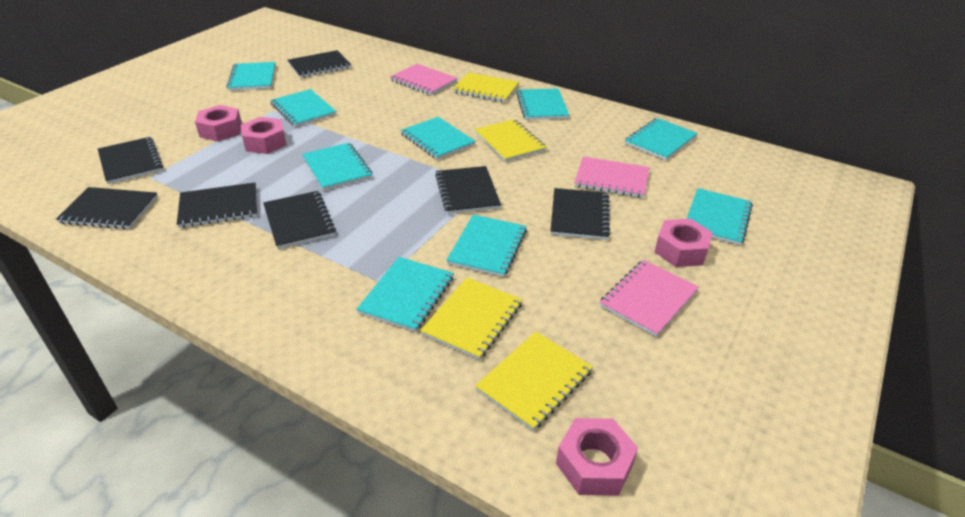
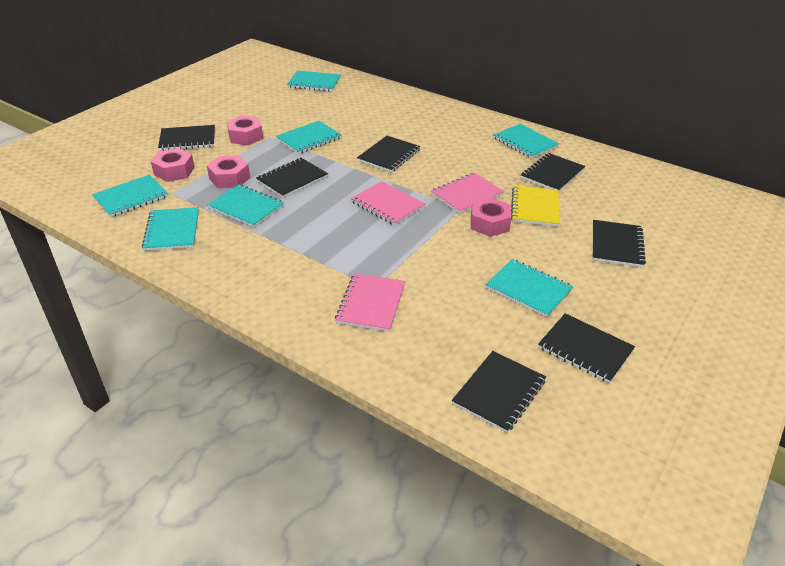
turquoise notebook: 9 -> 7
yellow notebook: 4 -> 1

